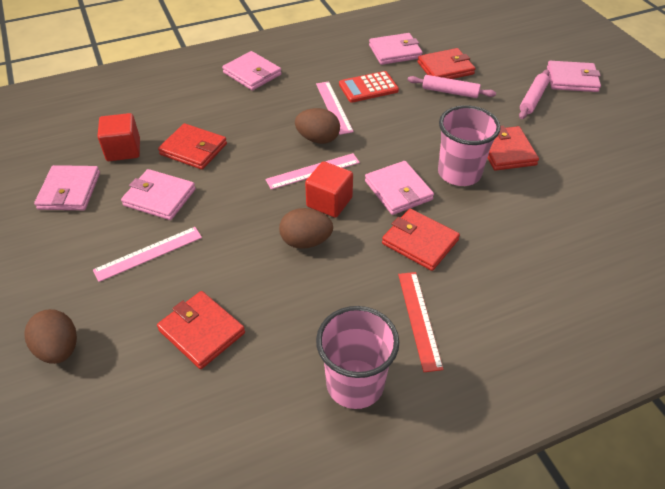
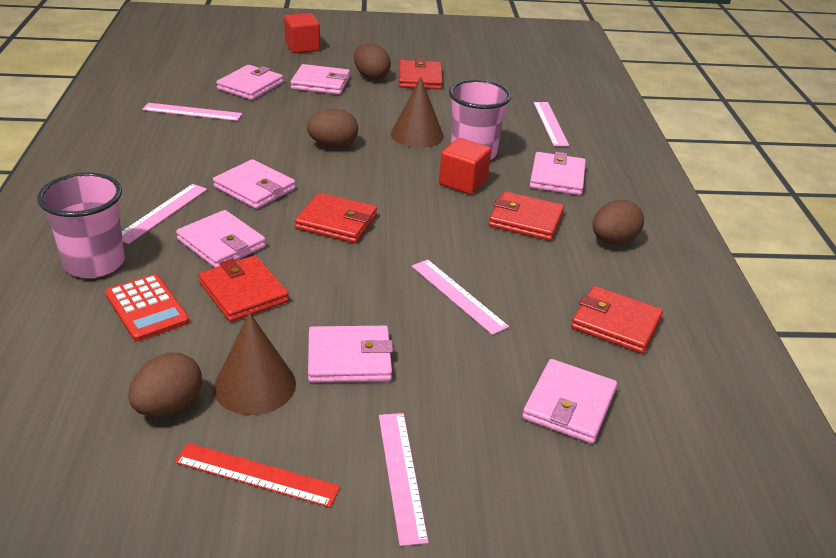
brown cone: 0 -> 2
brown egg: 3 -> 4
pink rolling pin: 2 -> 0
pink ruler: 3 -> 5
pink wallet: 6 -> 7

